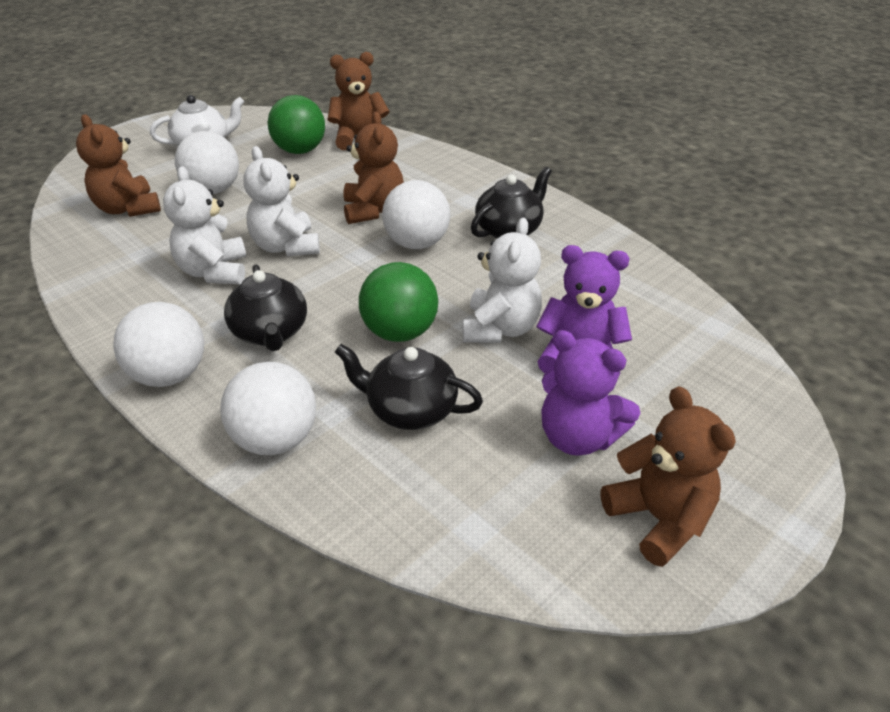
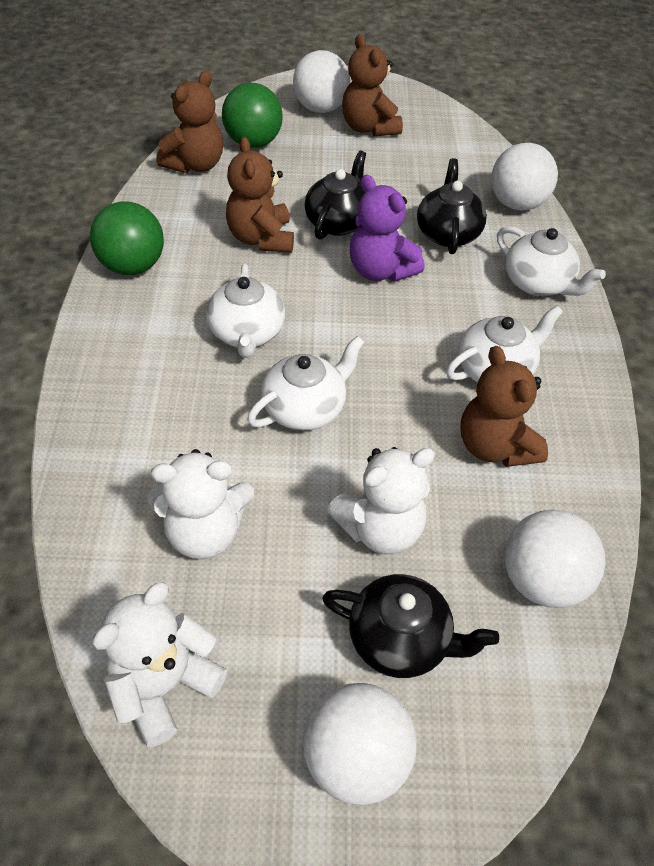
purple teddy bear: 2 -> 1
white teapot: 1 -> 4

